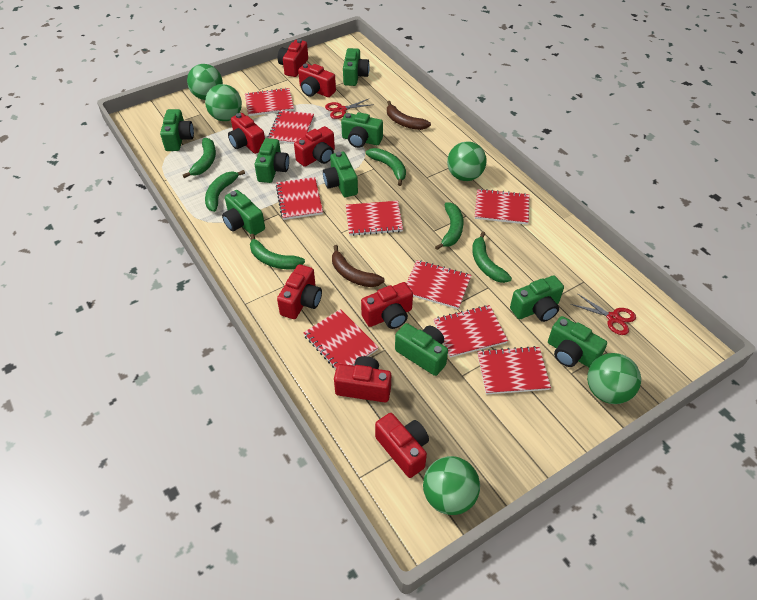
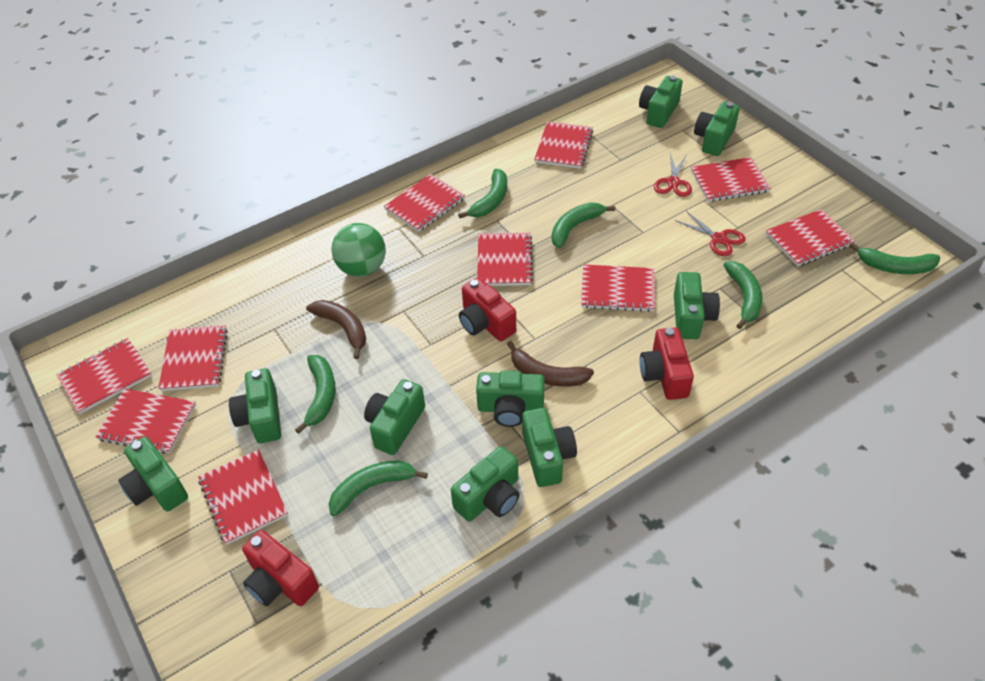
green ball: 5 -> 1
red camera: 8 -> 3
red notebook: 9 -> 10

